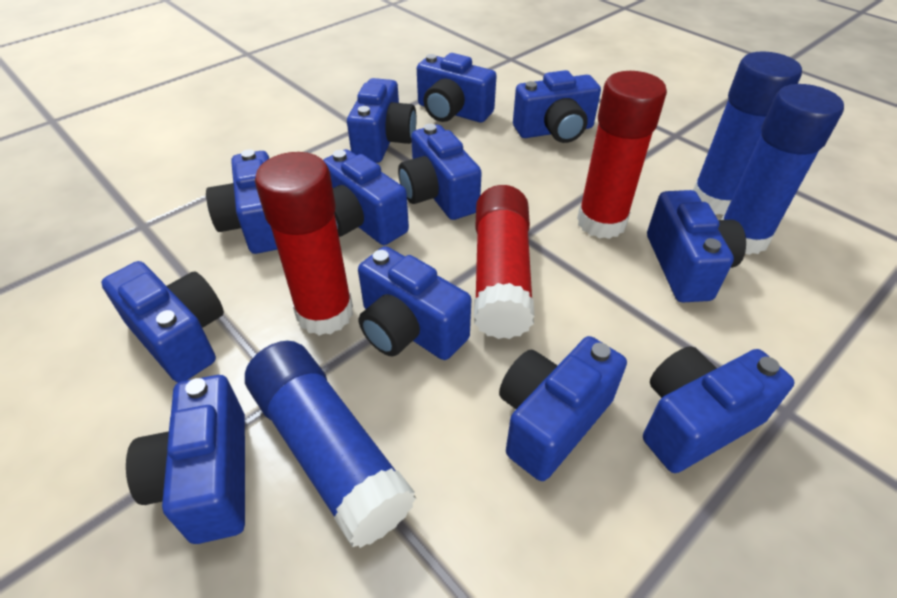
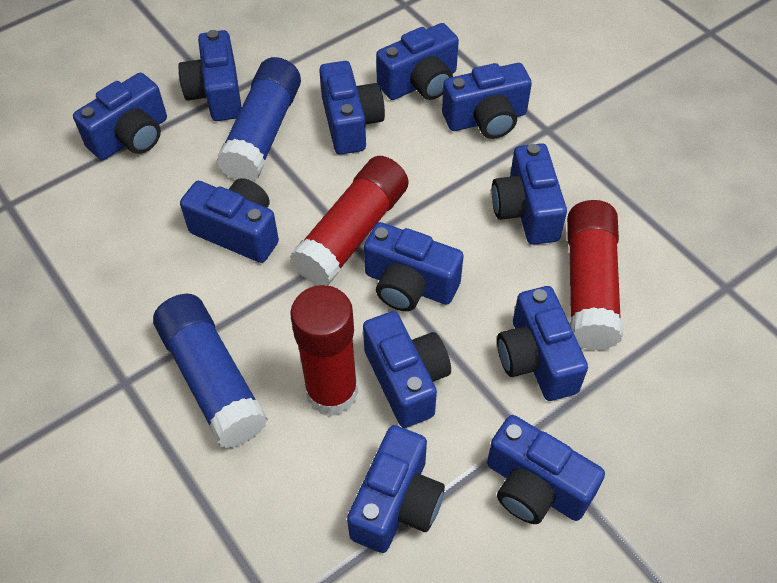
blue glue stick: 3 -> 2

